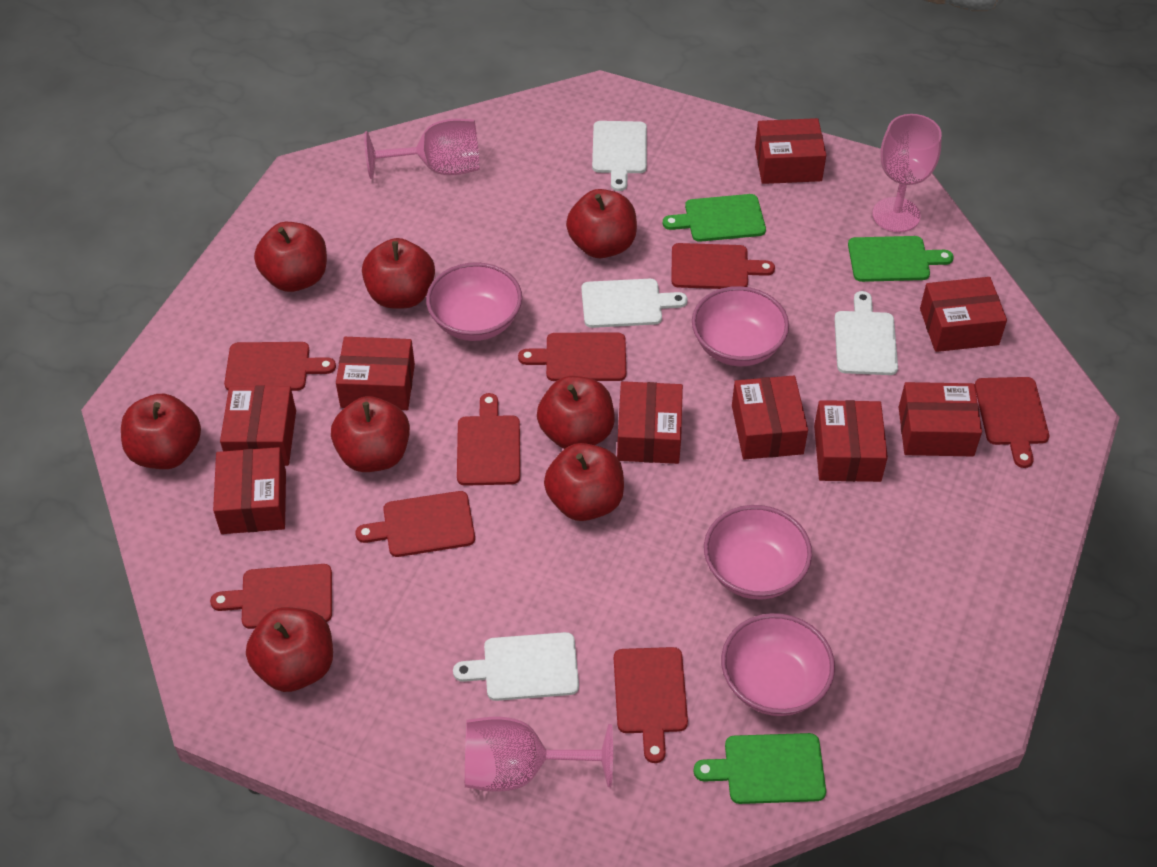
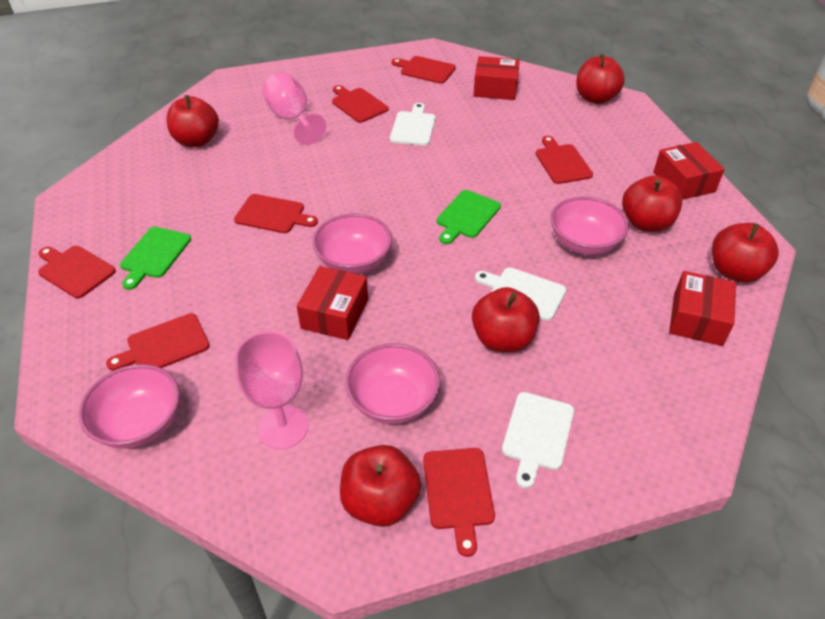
green cutting board: 3 -> 2
pink goblet: 3 -> 2
red apple: 8 -> 6
red box: 9 -> 4
red cutting board: 8 -> 7
white cutting board: 4 -> 3

